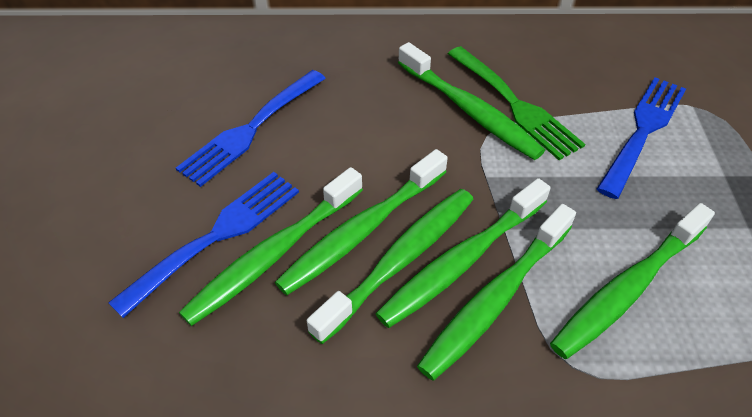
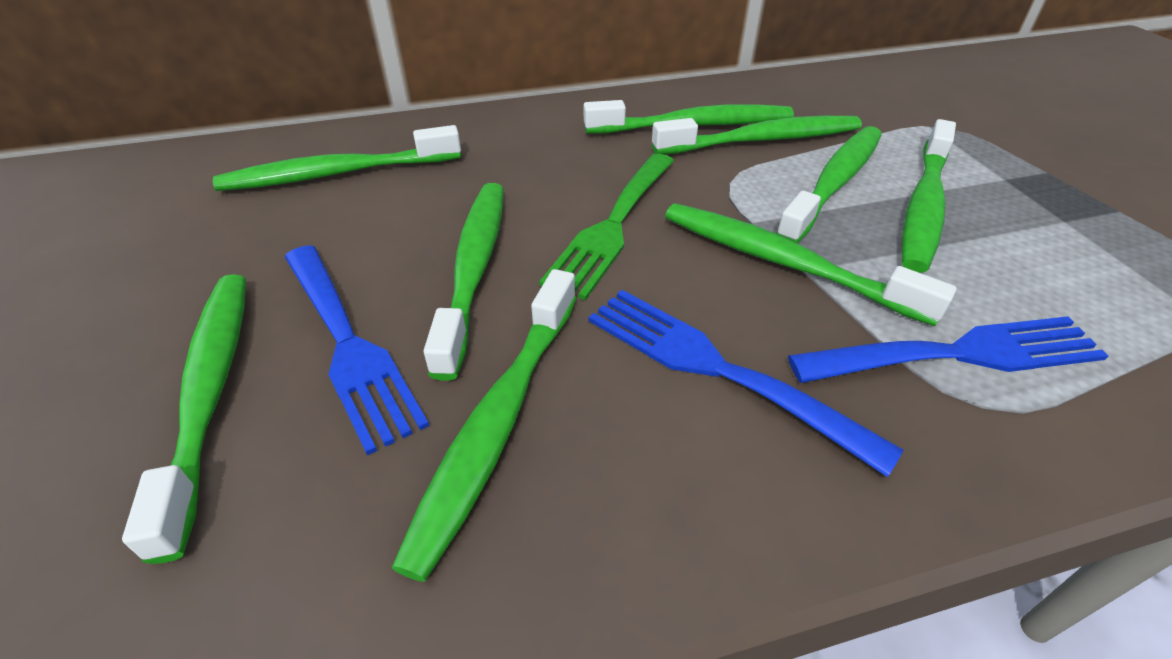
green toothbrush: 7 -> 9

